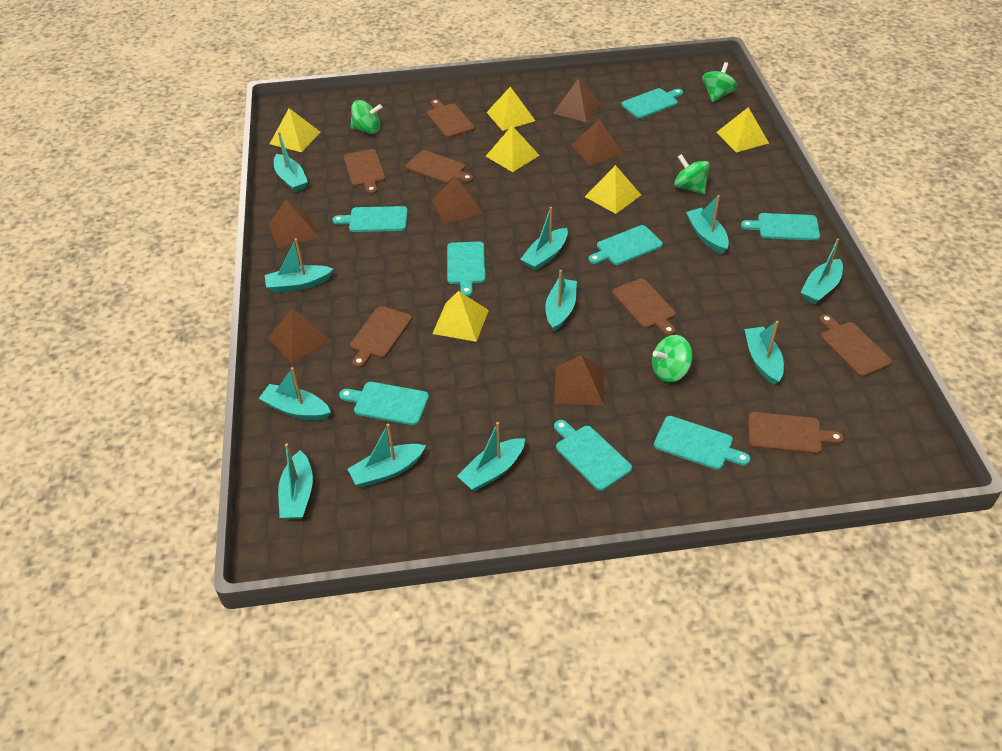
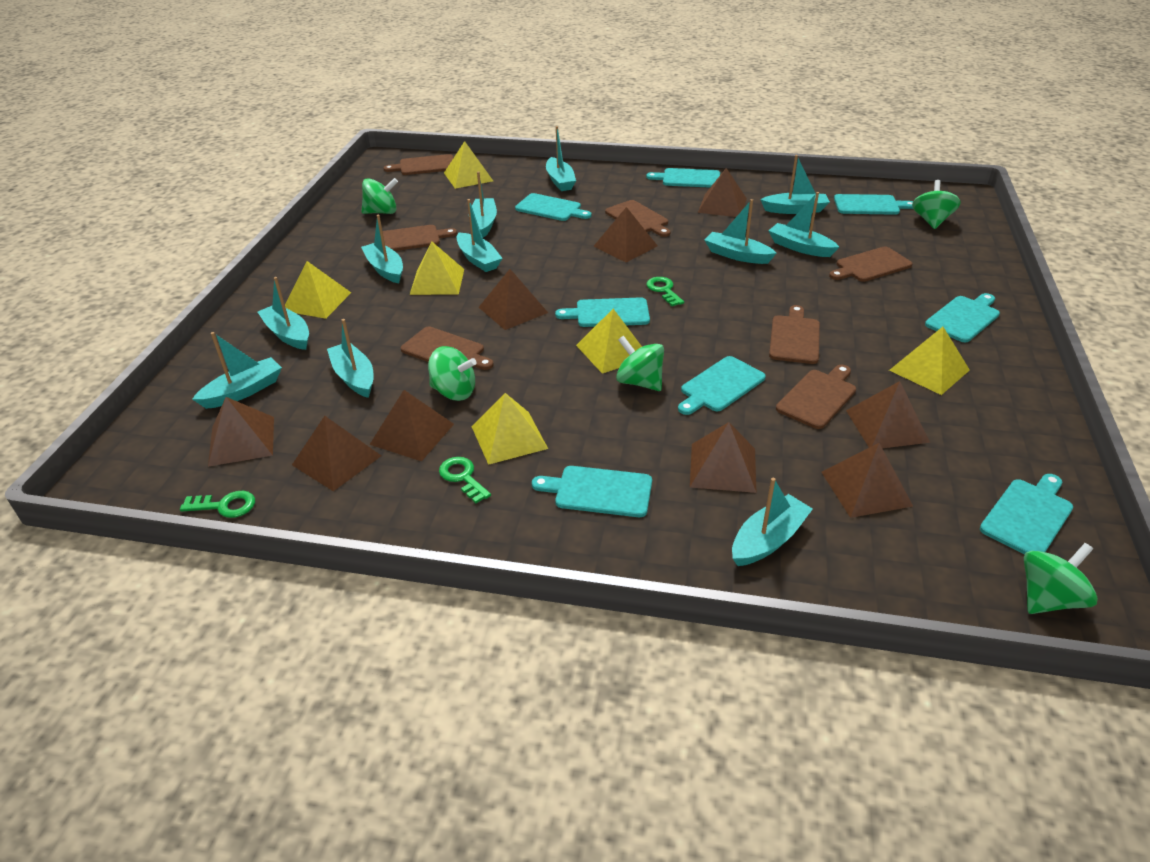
brown pyramid: 6 -> 9
green key: 0 -> 3
green spinning top: 4 -> 5

